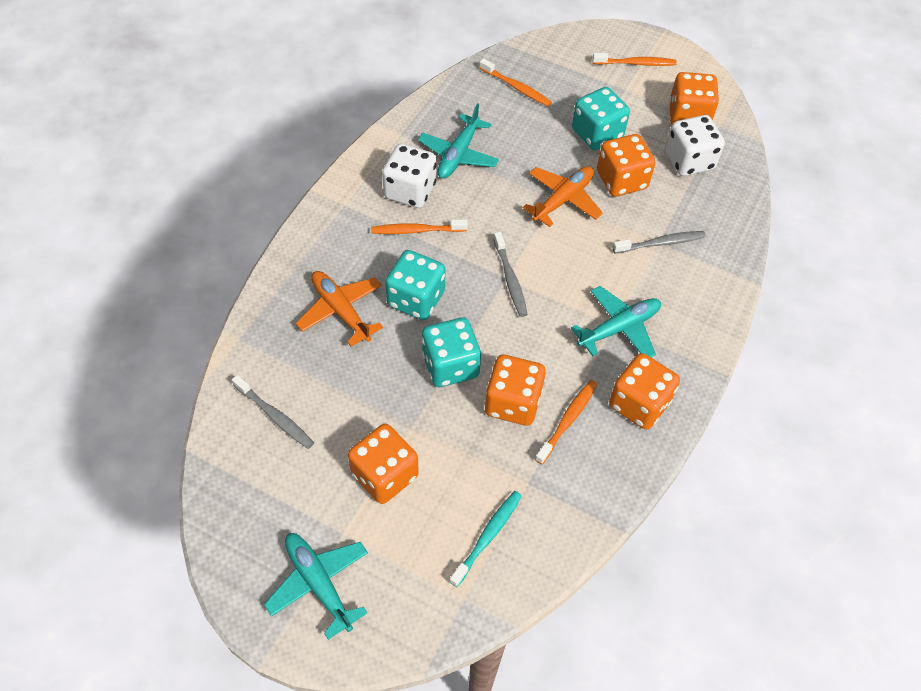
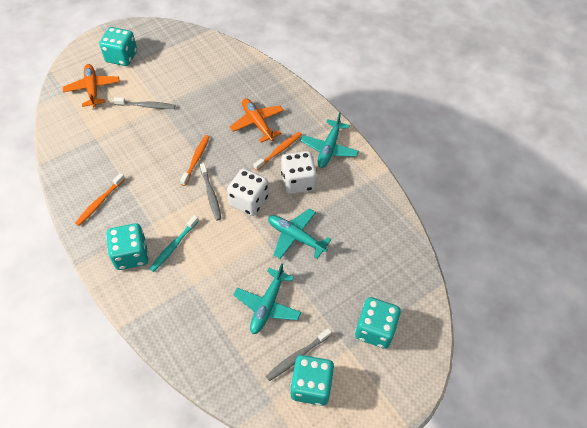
orange dice: 5 -> 0
orange toothbrush: 4 -> 3
turquoise dice: 3 -> 4

